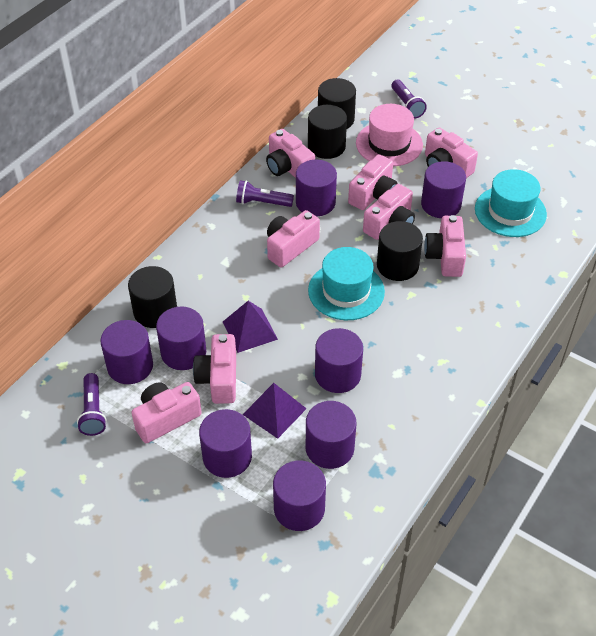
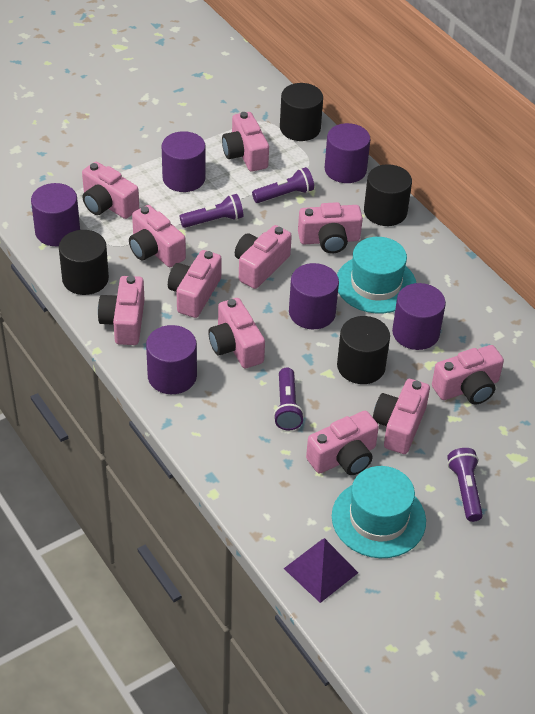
pink camera: 8 -> 11
pink hat: 1 -> 0
purple cylinder: 8 -> 6
purple flashlight: 3 -> 4
purple pyramid: 2 -> 1

